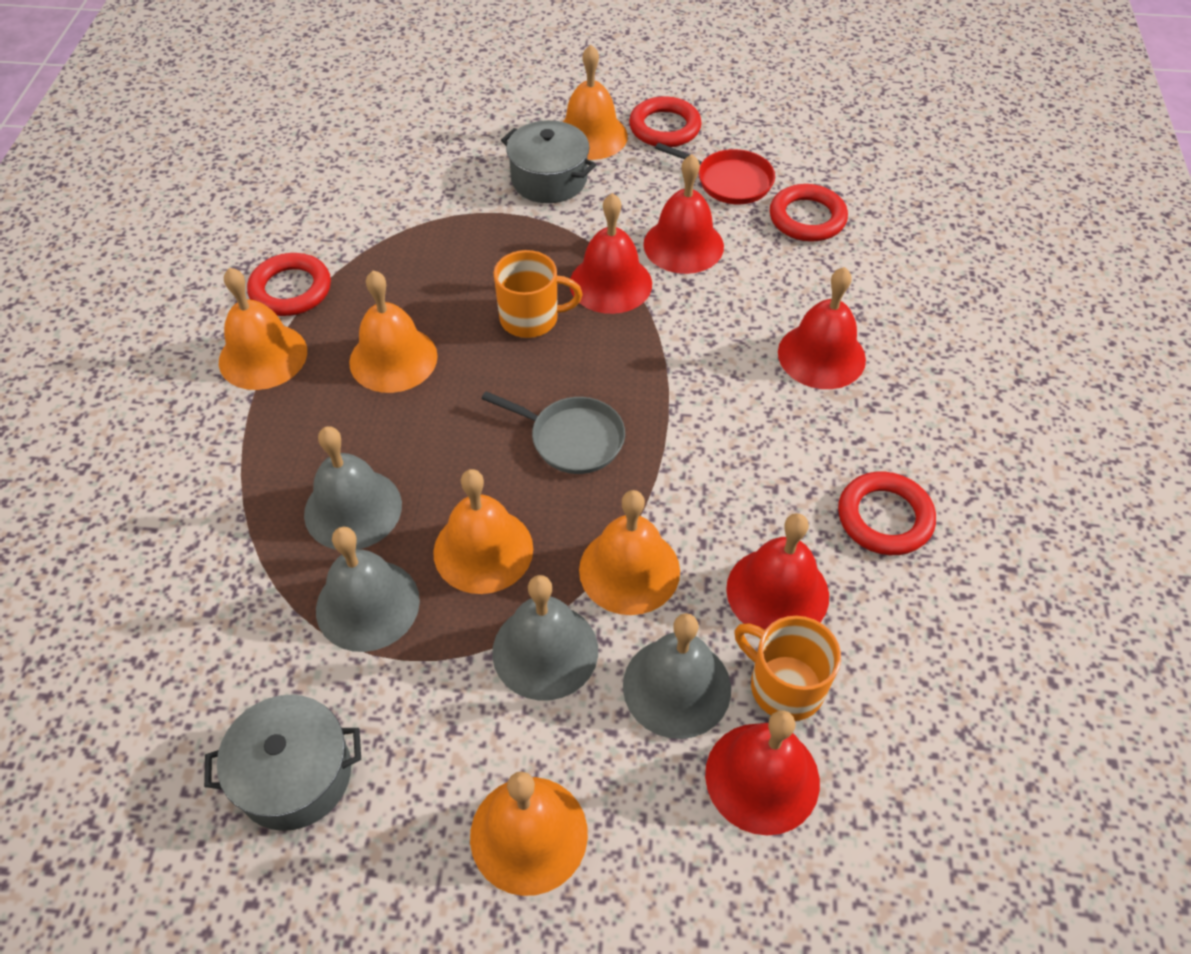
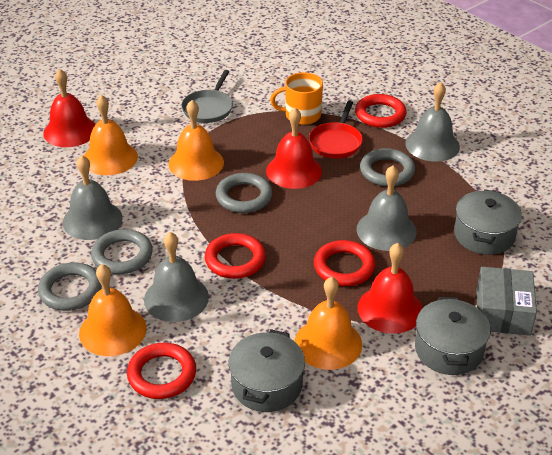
grey box: 0 -> 1
grey pot: 2 -> 3
grey ring: 0 -> 4
orange bell: 6 -> 4
orange mug: 2 -> 1
red bell: 5 -> 3

